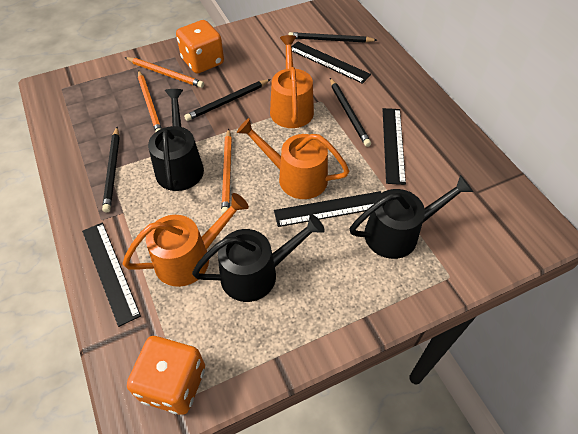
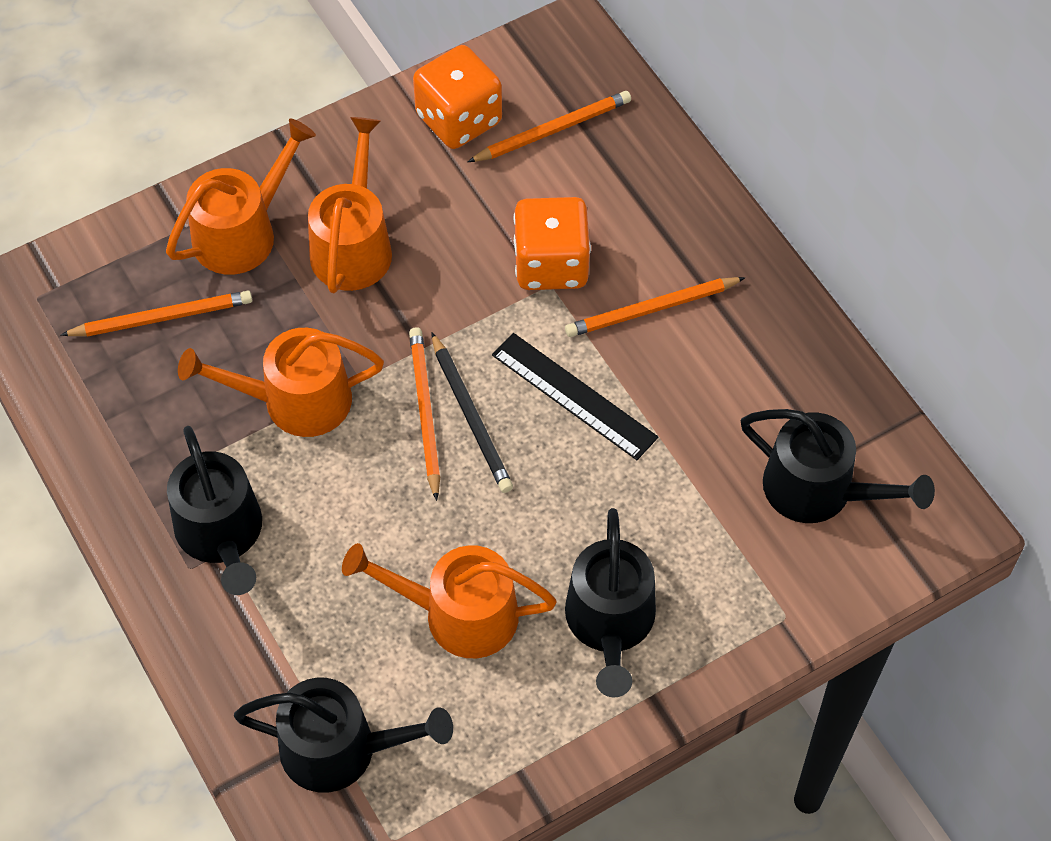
black pencil: 4 -> 1
black ruler: 4 -> 1
black watering can: 3 -> 4
orange pencil: 3 -> 4
orange watering can: 3 -> 4

